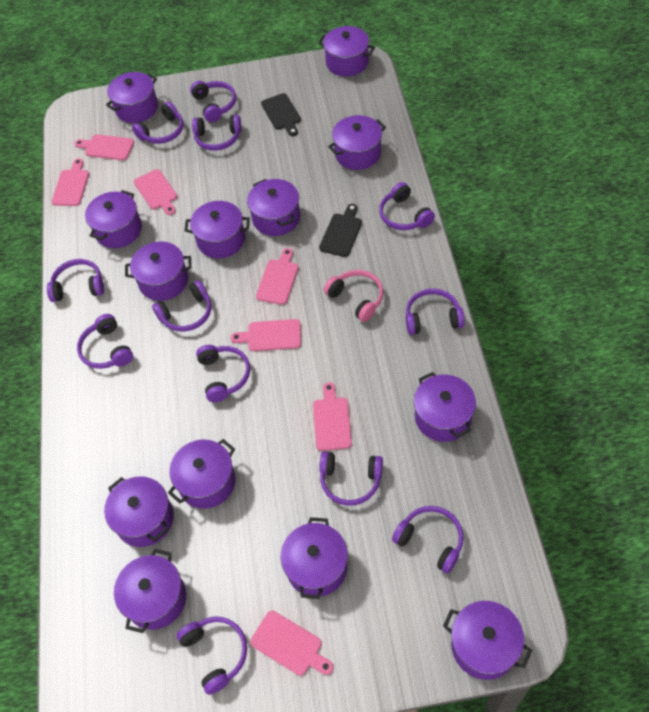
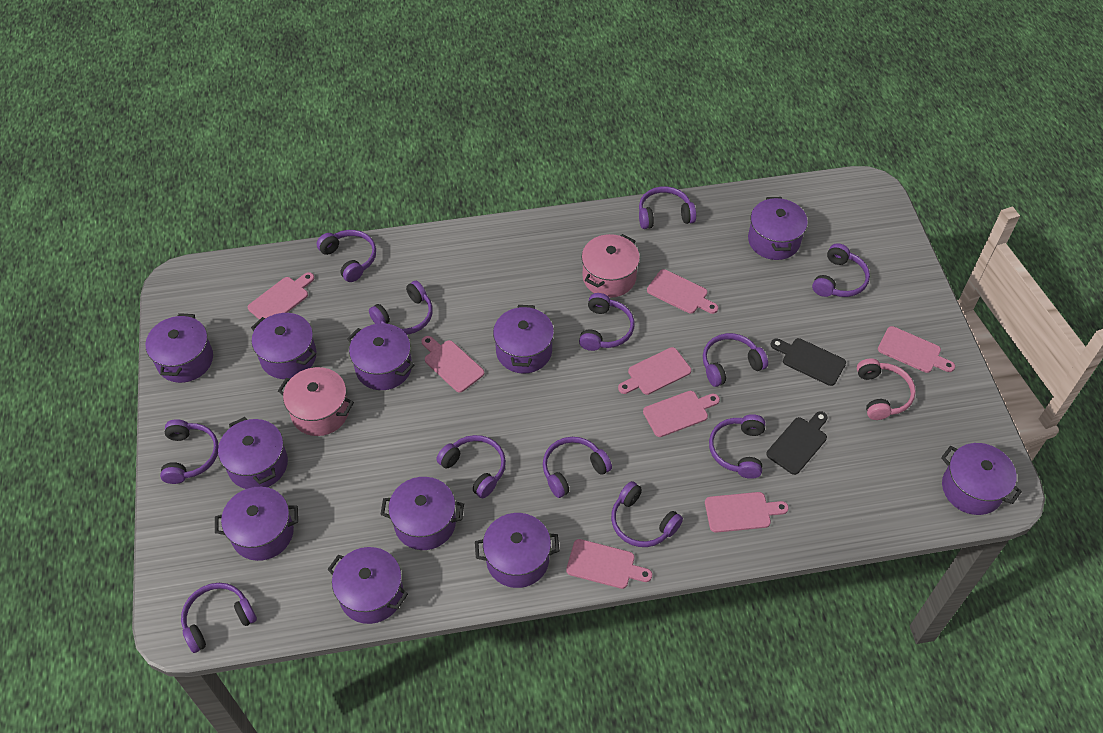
pink cutting board: 7 -> 8
pink pot: 0 -> 2
purple pot: 13 -> 11

